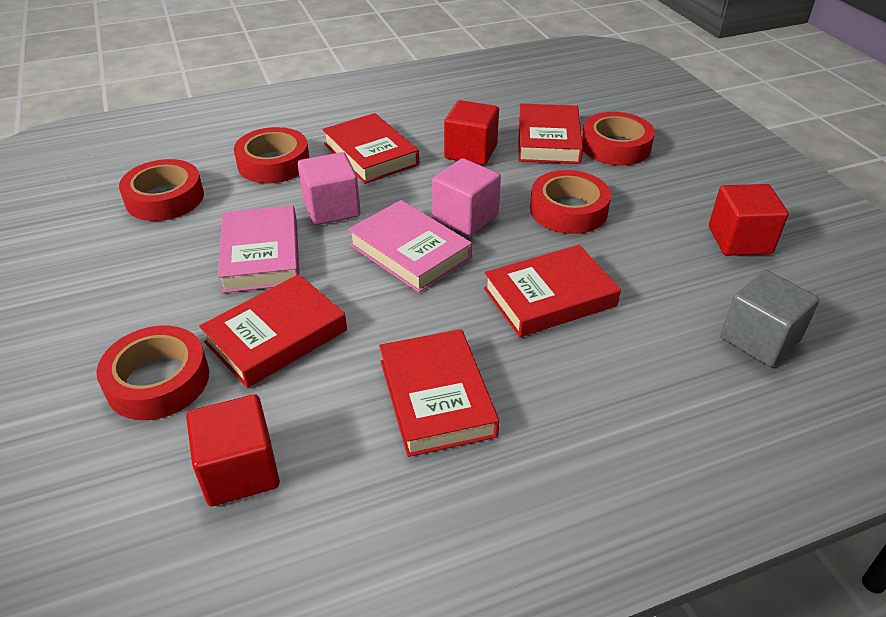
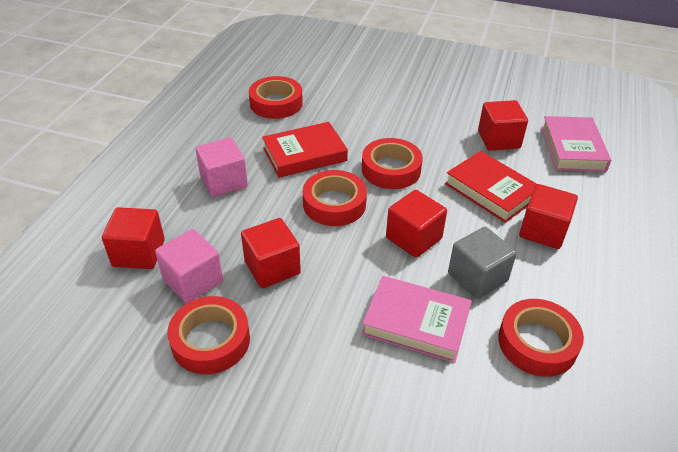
red book: 5 -> 2
red cube: 3 -> 5

